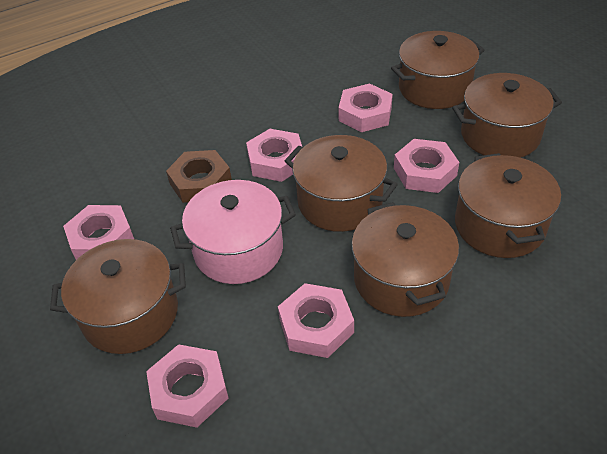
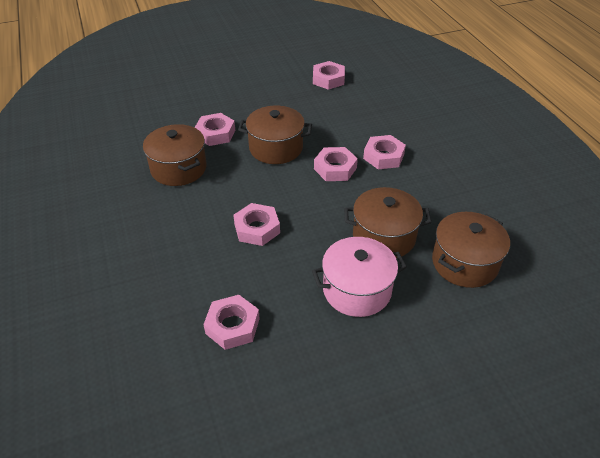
brown nut: 1 -> 0
brown pot: 6 -> 4

